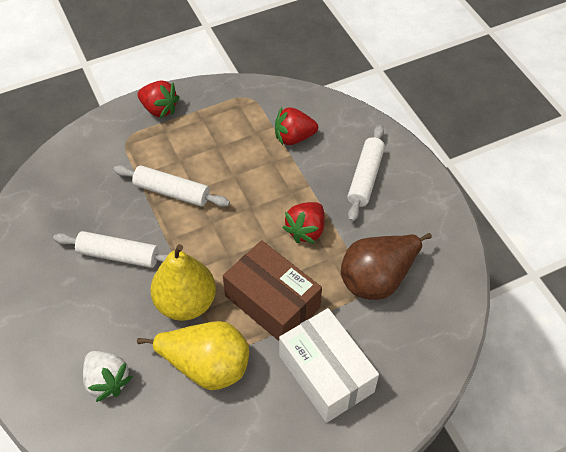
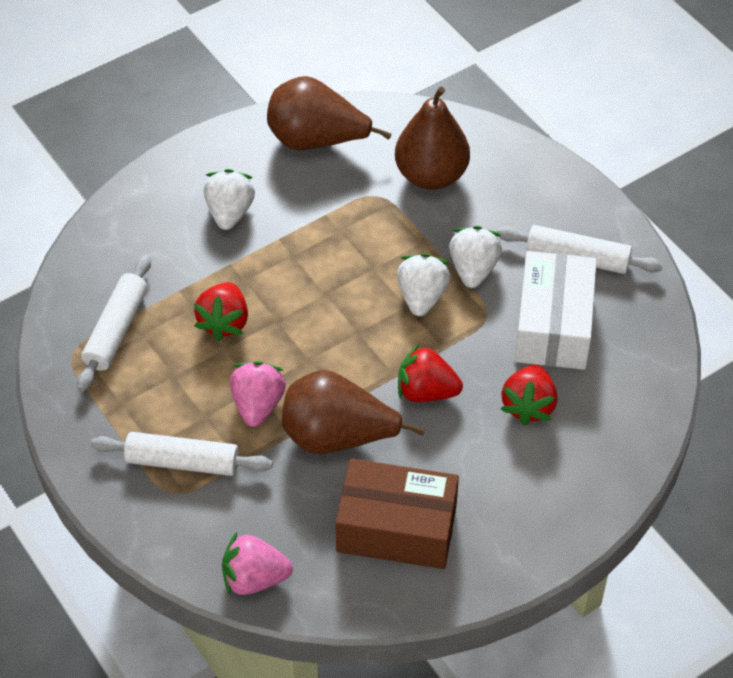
brown pear: 1 -> 3
pink strawberry: 0 -> 2
white strawberry: 1 -> 3
yellow pear: 2 -> 0

